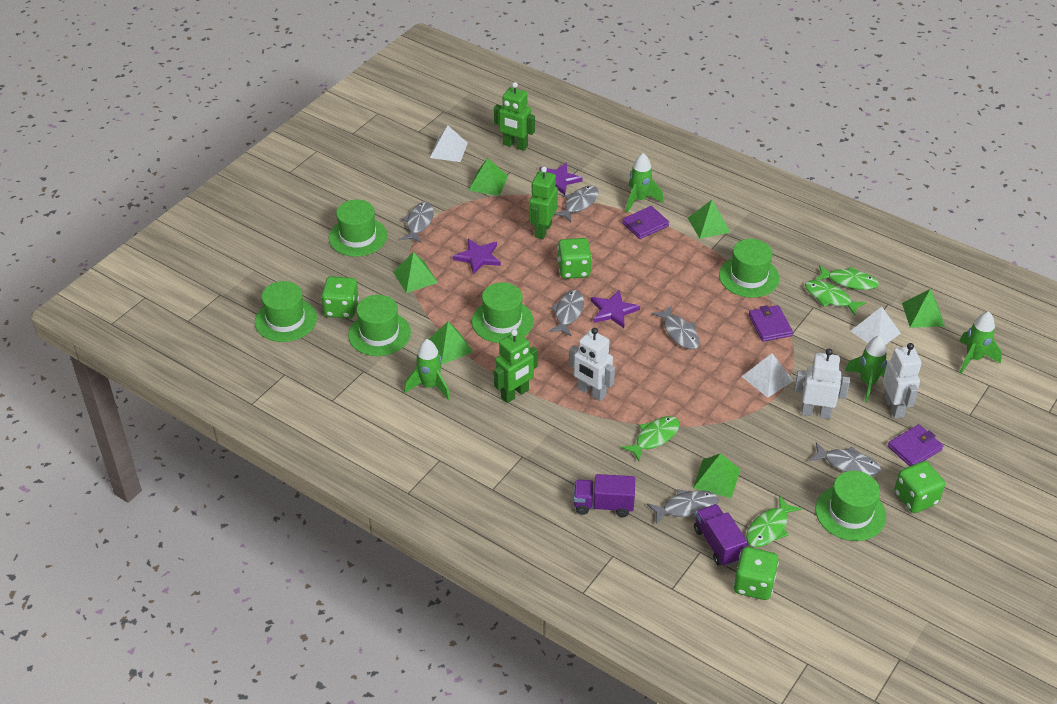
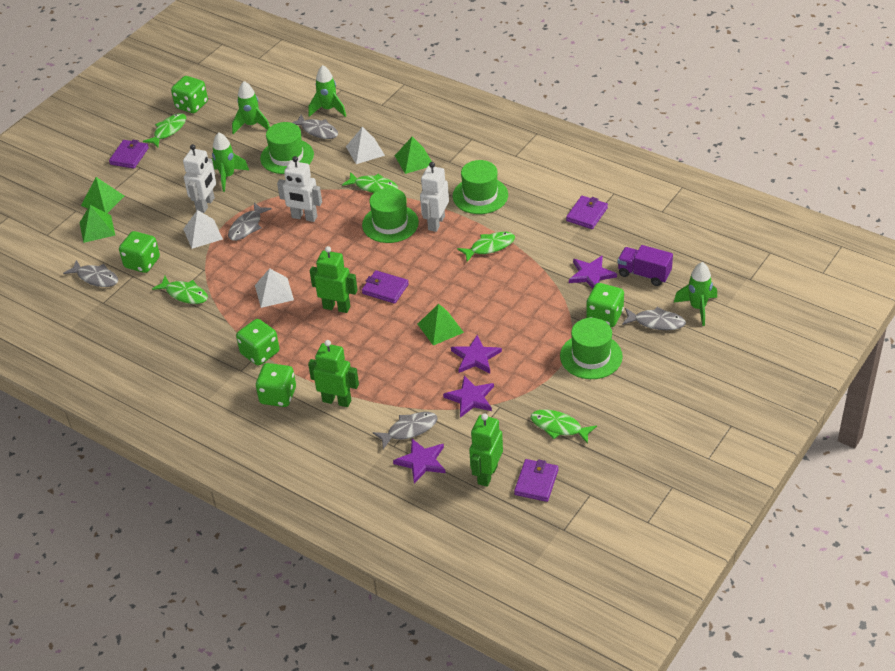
green dice: 4 -> 5
green fish: 4 -> 5
green hat: 6 -> 4
green pyramid: 6 -> 4
grey fish: 6 -> 5
purple star: 3 -> 4
purple truck: 2 -> 1
purple wallet: 3 -> 4

